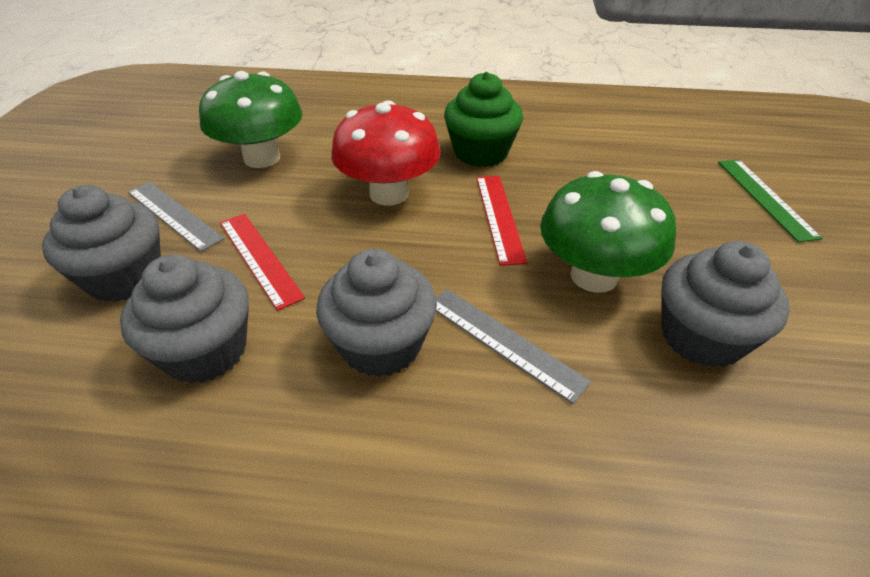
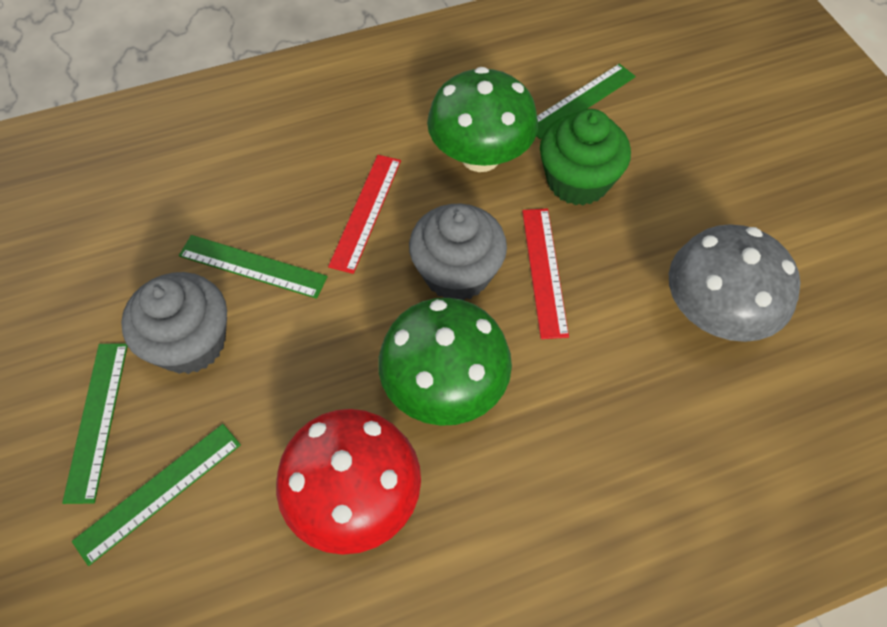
green ruler: 1 -> 4
grey cupcake: 4 -> 2
grey mushroom: 0 -> 1
grey ruler: 2 -> 0

